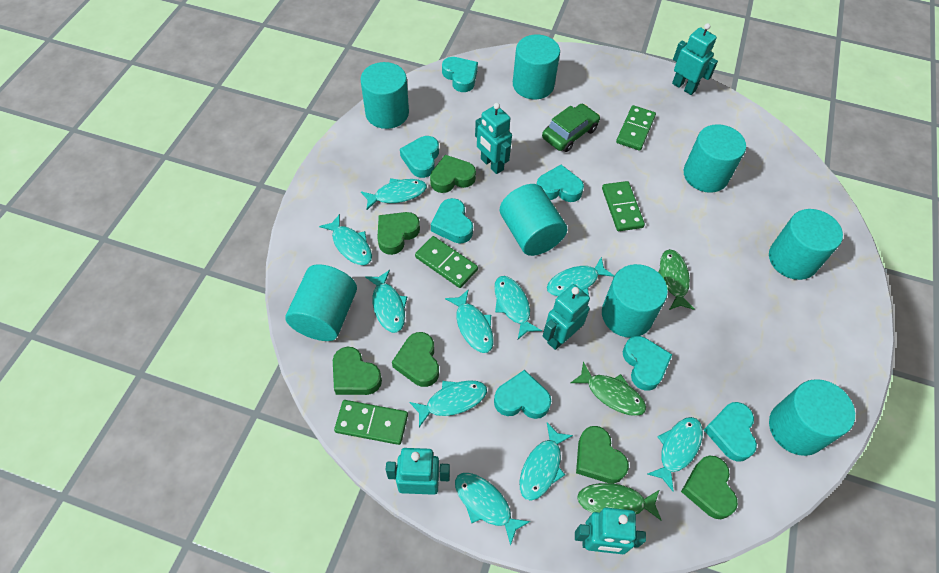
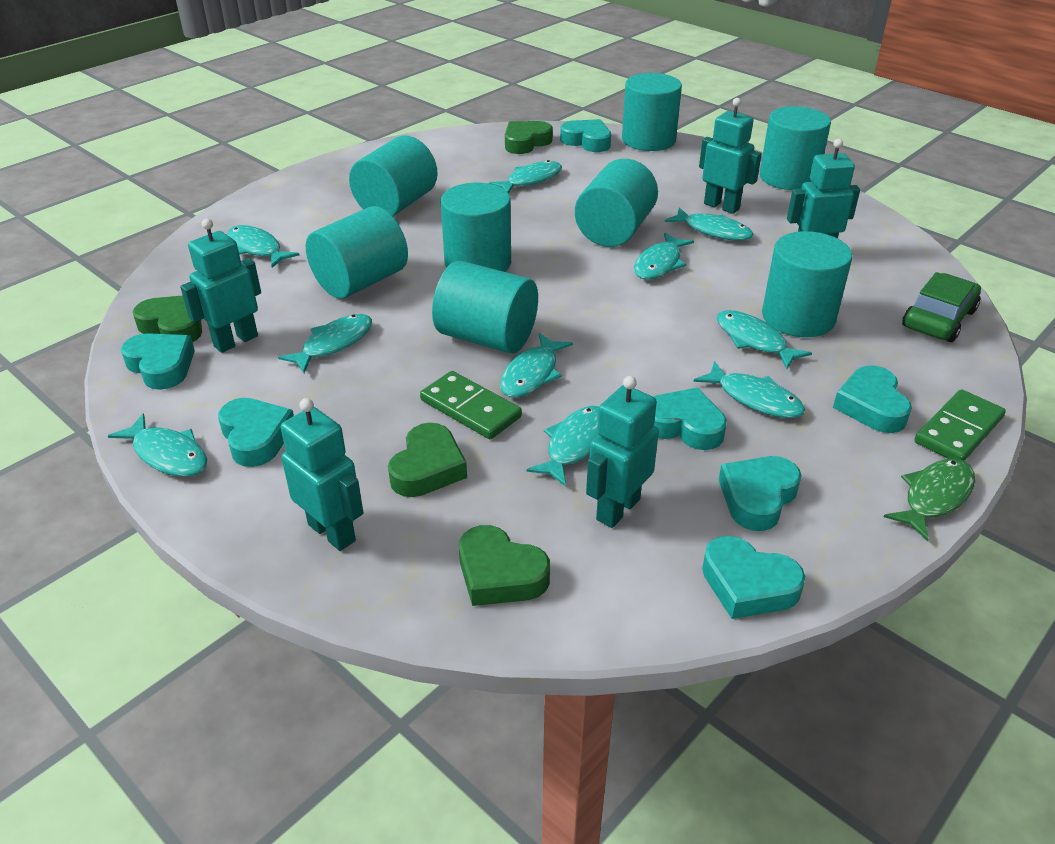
green domino: 4 -> 2
green fish: 3 -> 1
green heart: 6 -> 4

